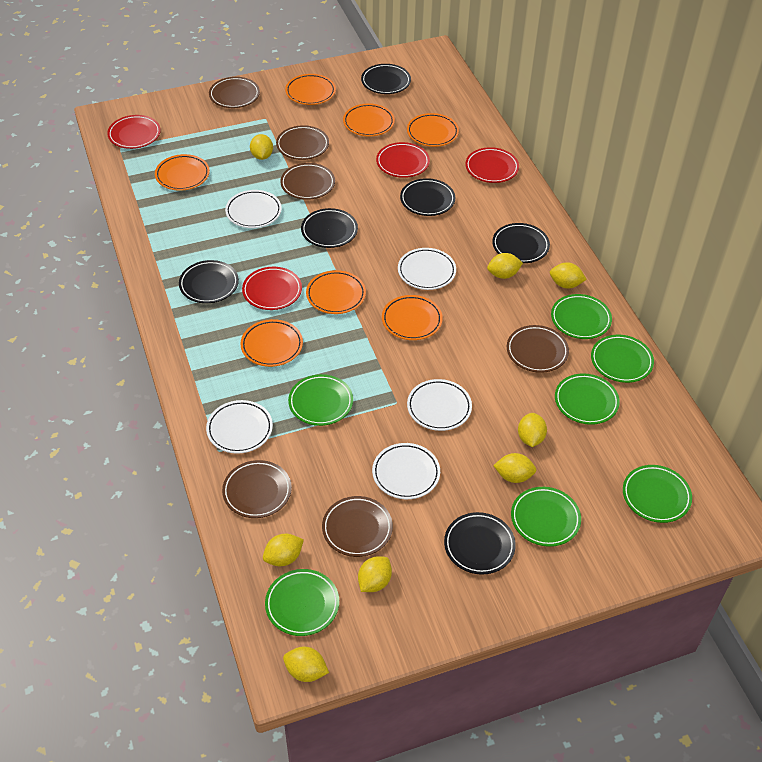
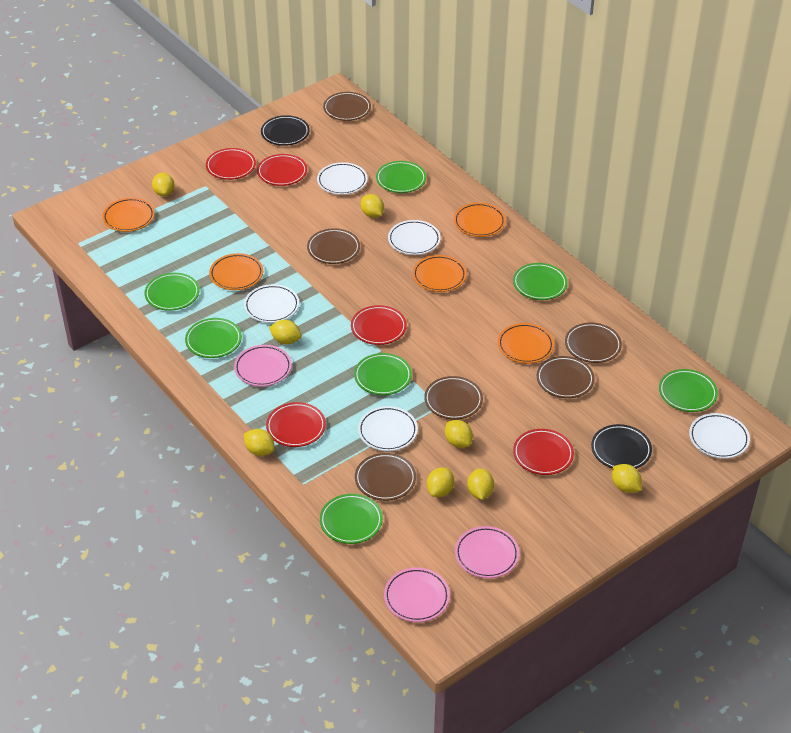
black plate: 6 -> 2
orange plate: 7 -> 5
pink plate: 0 -> 3
red plate: 4 -> 5

